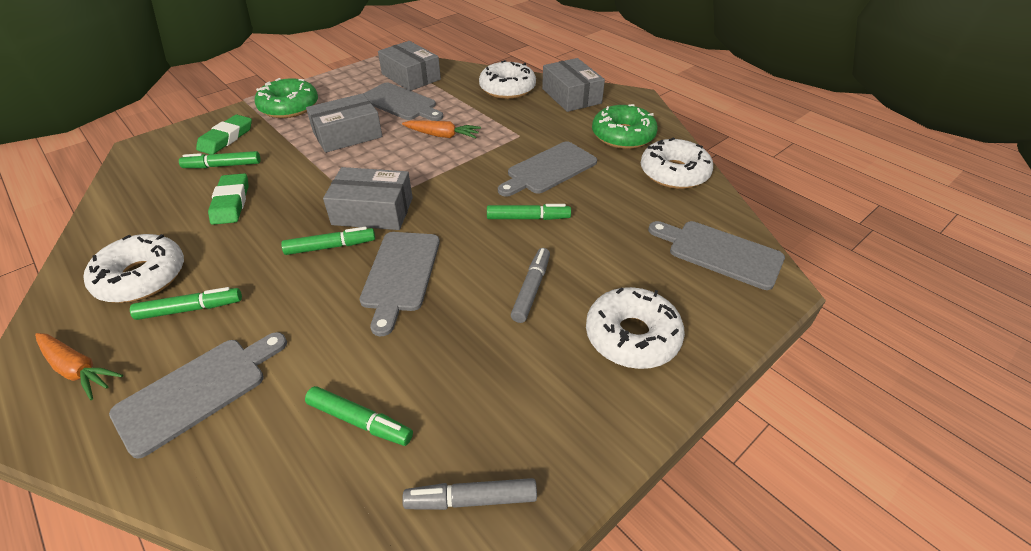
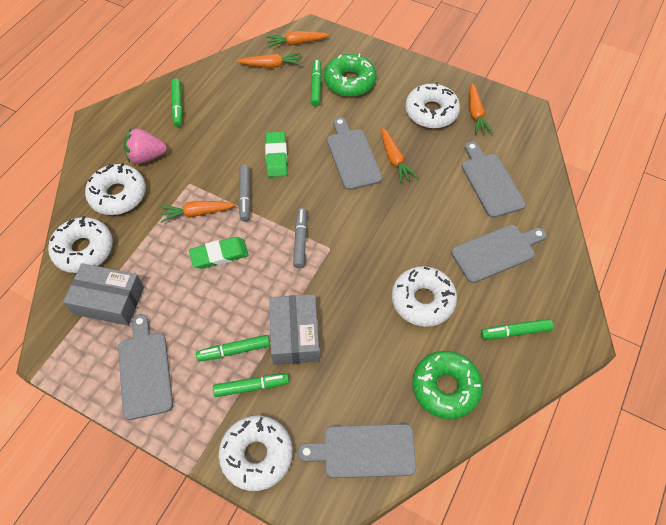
grey box: 4 -> 2
orange carrot: 2 -> 5
pink strawberry: 0 -> 1
white donut: 4 -> 5

